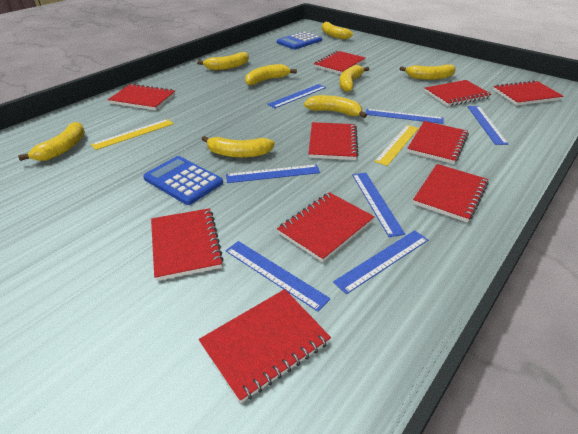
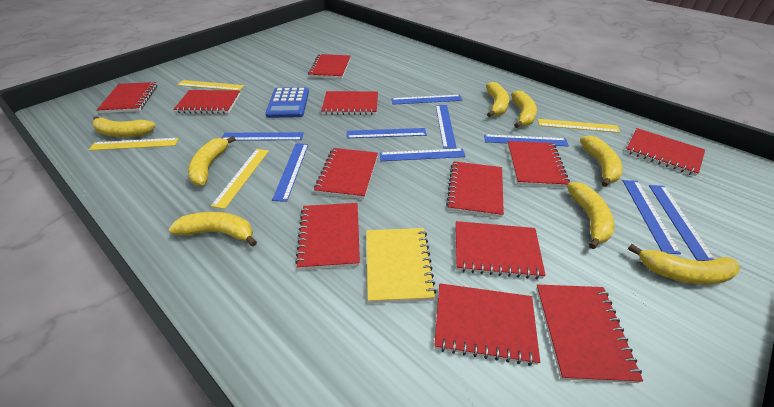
blue calculator: 2 -> 1
blue ruler: 7 -> 9
red notebook: 10 -> 12
yellow notebook: 0 -> 1
yellow ruler: 2 -> 4

